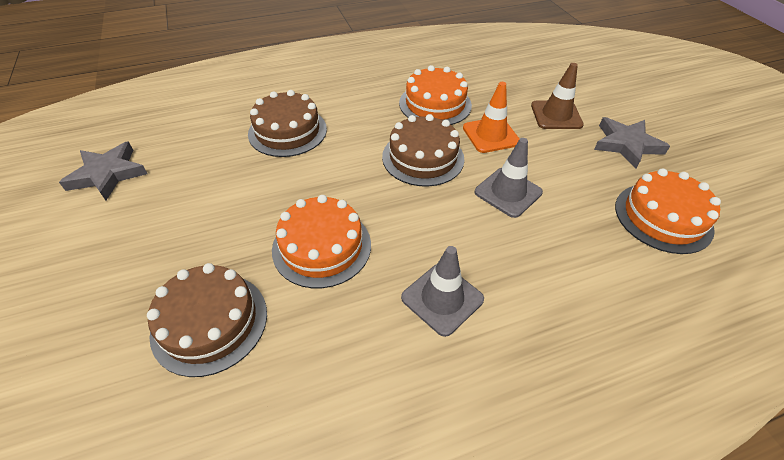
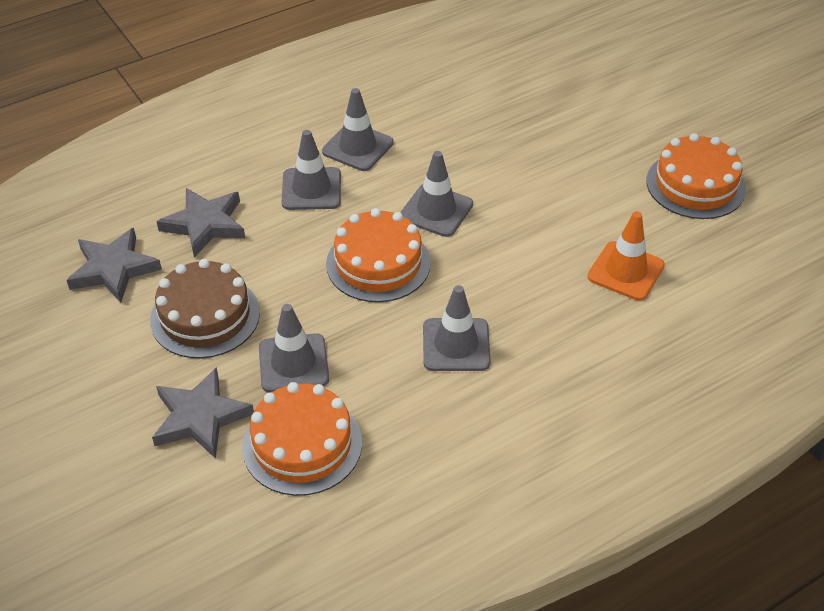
brown cake: 3 -> 1
brown traffic cone: 1 -> 0
grey star: 2 -> 3
grey traffic cone: 2 -> 5

